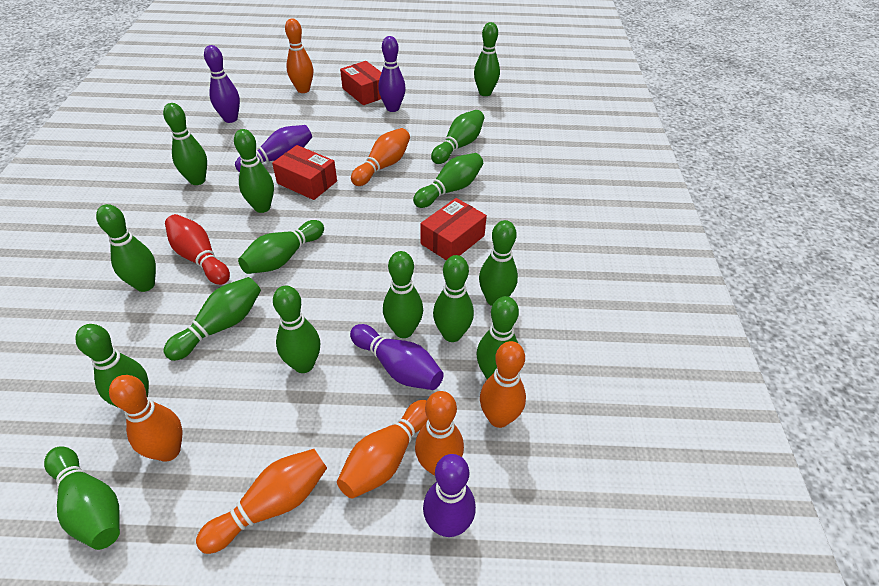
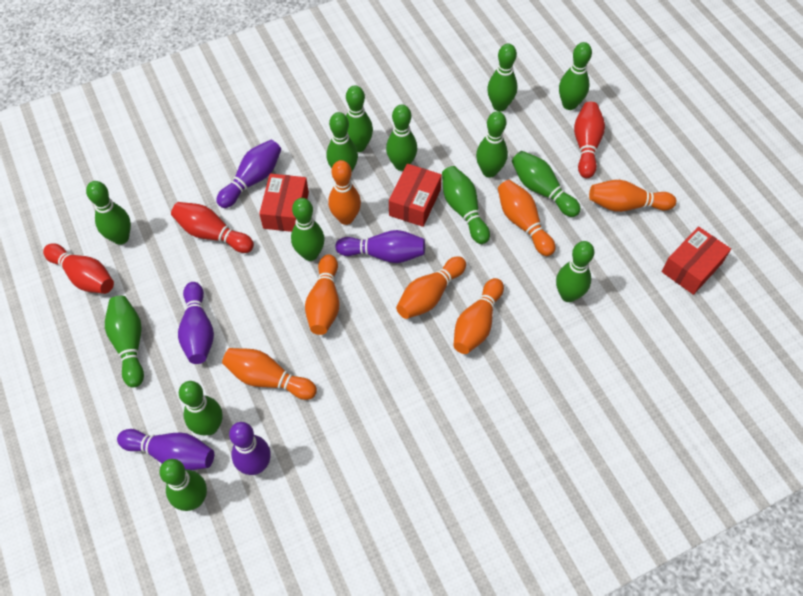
green bowling pin: 15 -> 14
red bowling pin: 1 -> 3

